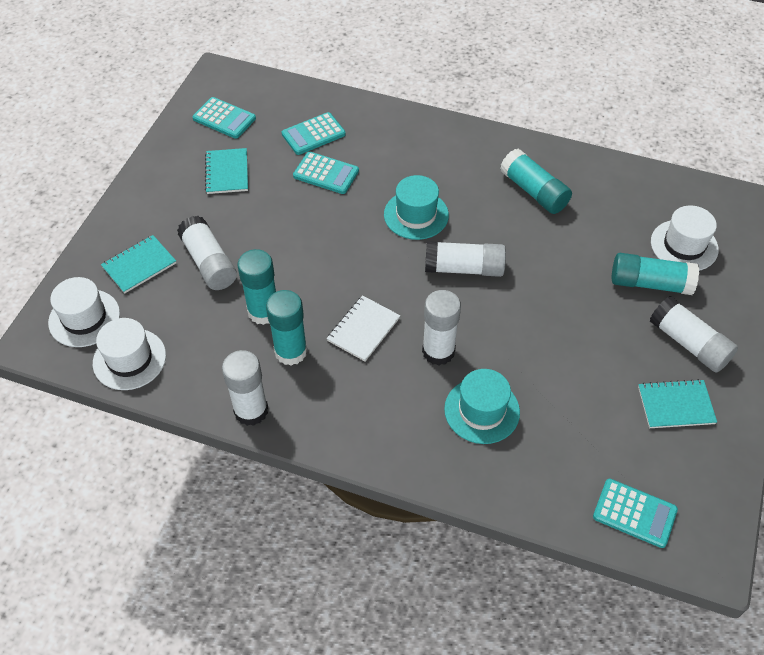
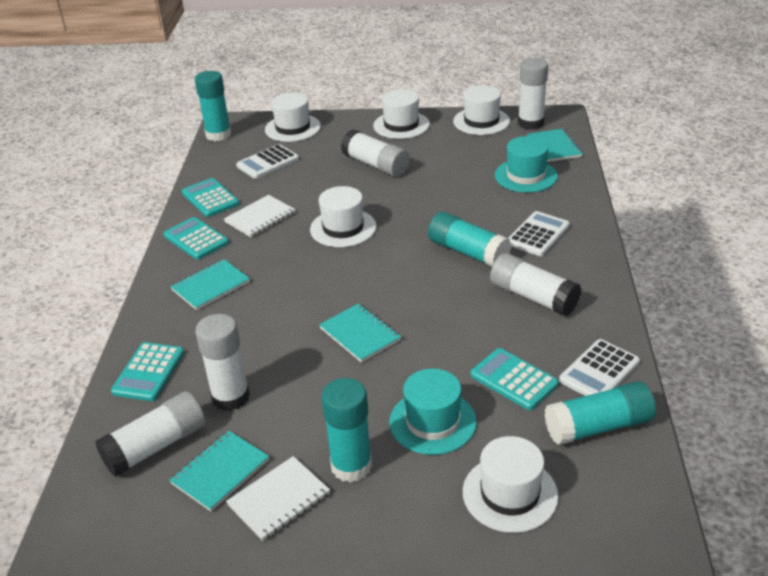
turquoise notebook: 3 -> 4
white calculator: 0 -> 3
white hat: 3 -> 5
white notebook: 1 -> 2

